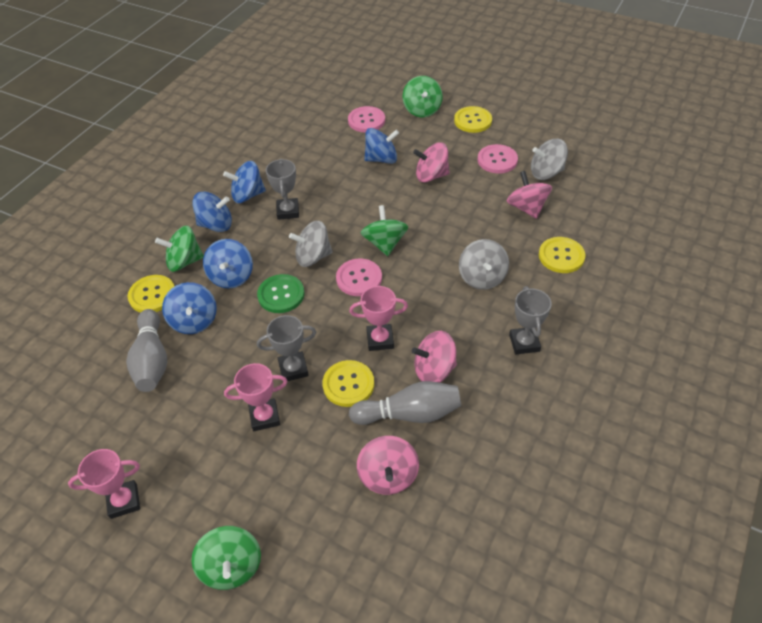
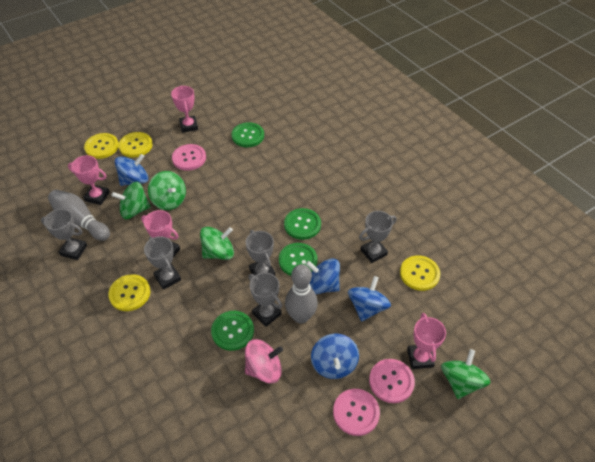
blue spinning top: 5 -> 4
green button: 1 -> 4
grey spinning top: 3 -> 0
grey trophy: 3 -> 5
pink spinning top: 4 -> 1
pink trophy: 3 -> 4

